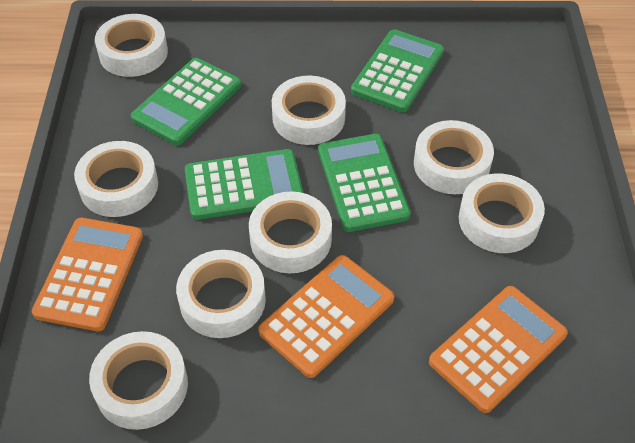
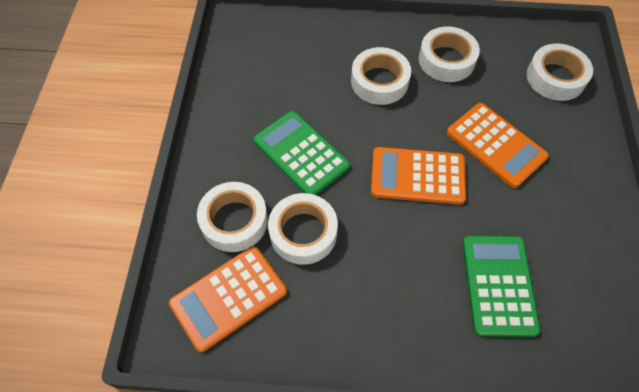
green calculator: 4 -> 2
white tape: 8 -> 5

